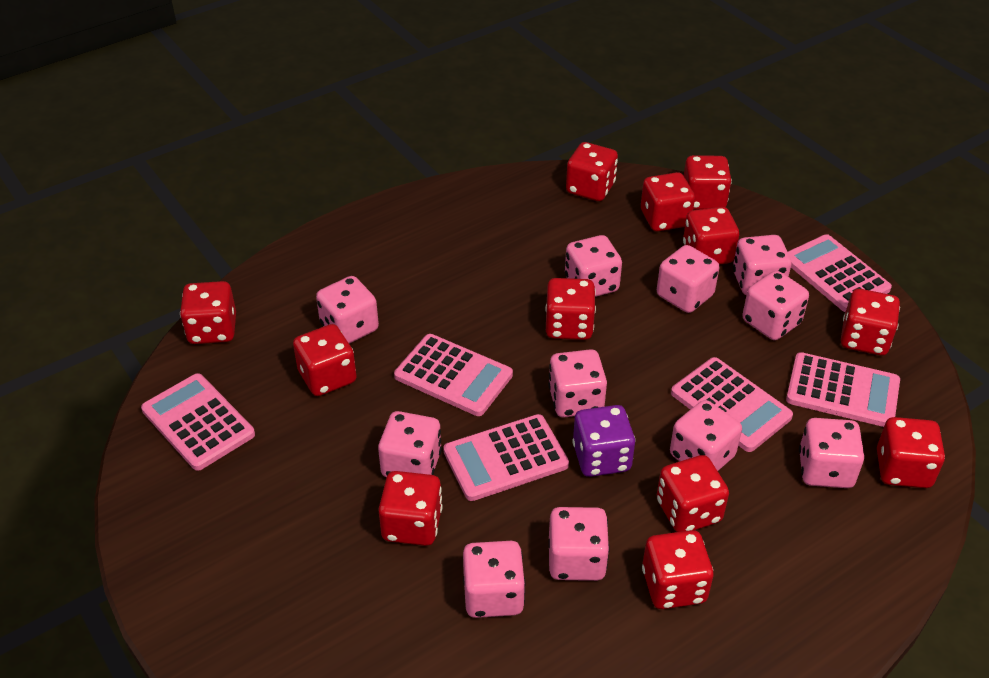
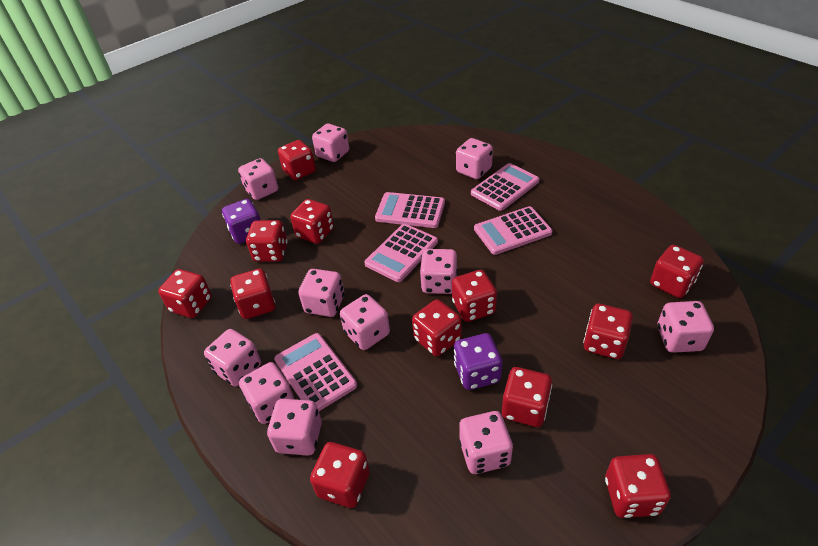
pink calculator: 6 -> 5
purple dice: 1 -> 2

